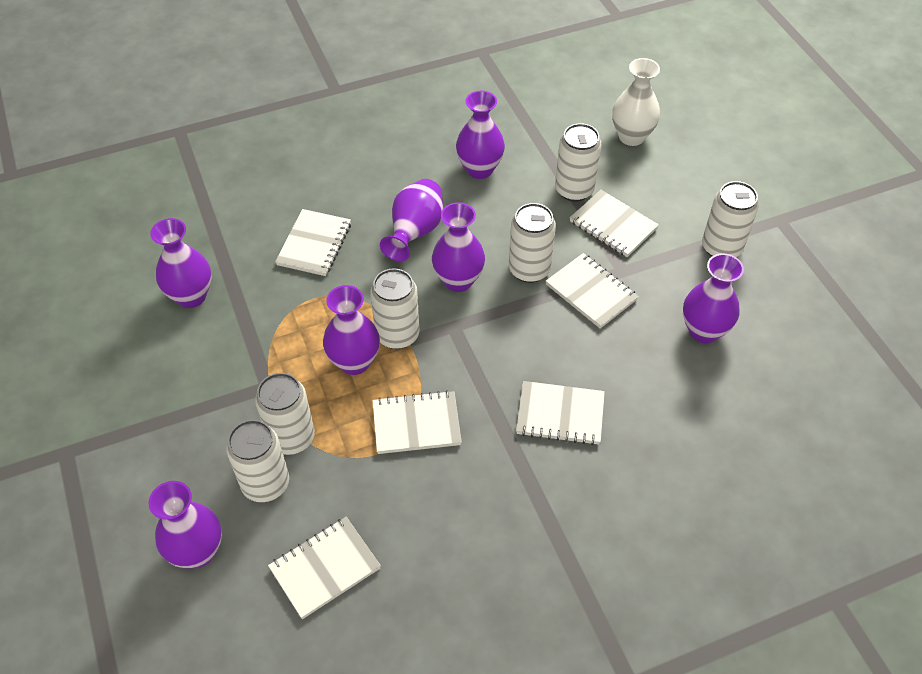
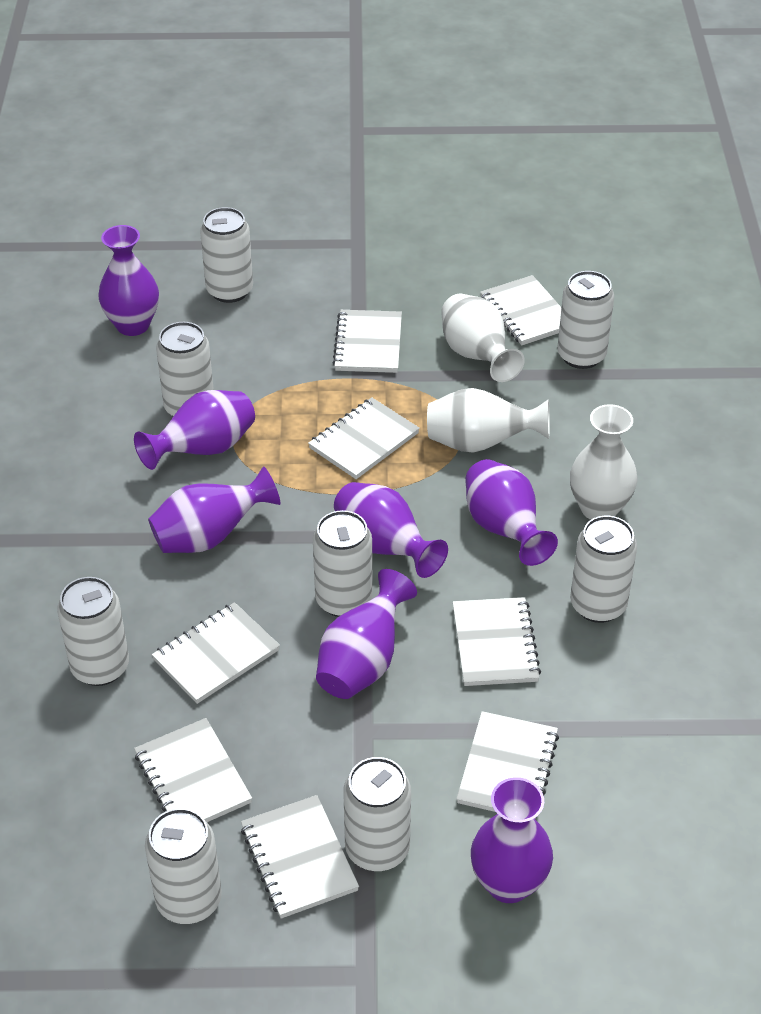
white can: 6 -> 8
white notebook: 6 -> 8
white vase: 1 -> 3

